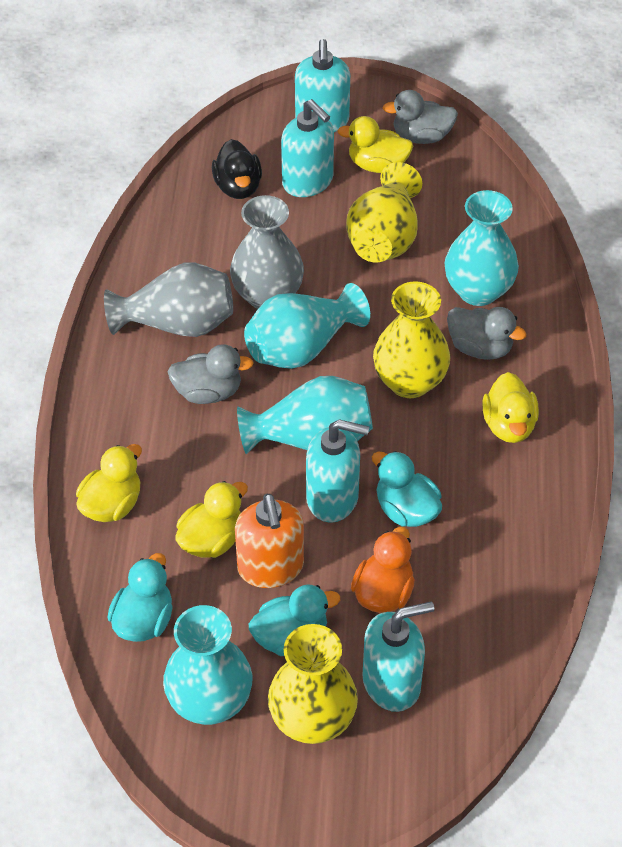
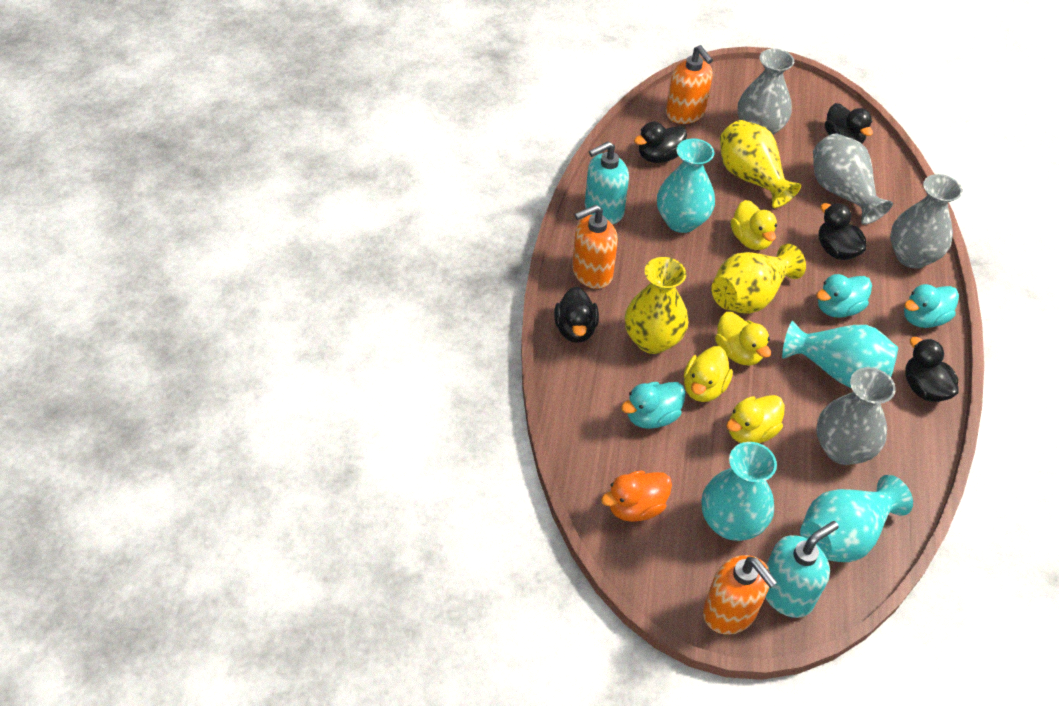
black duck: 1 -> 5
grey duck: 3 -> 0
grey vase: 2 -> 4
orange soap dispenser: 1 -> 3
turquoise soap dispenser: 4 -> 2

